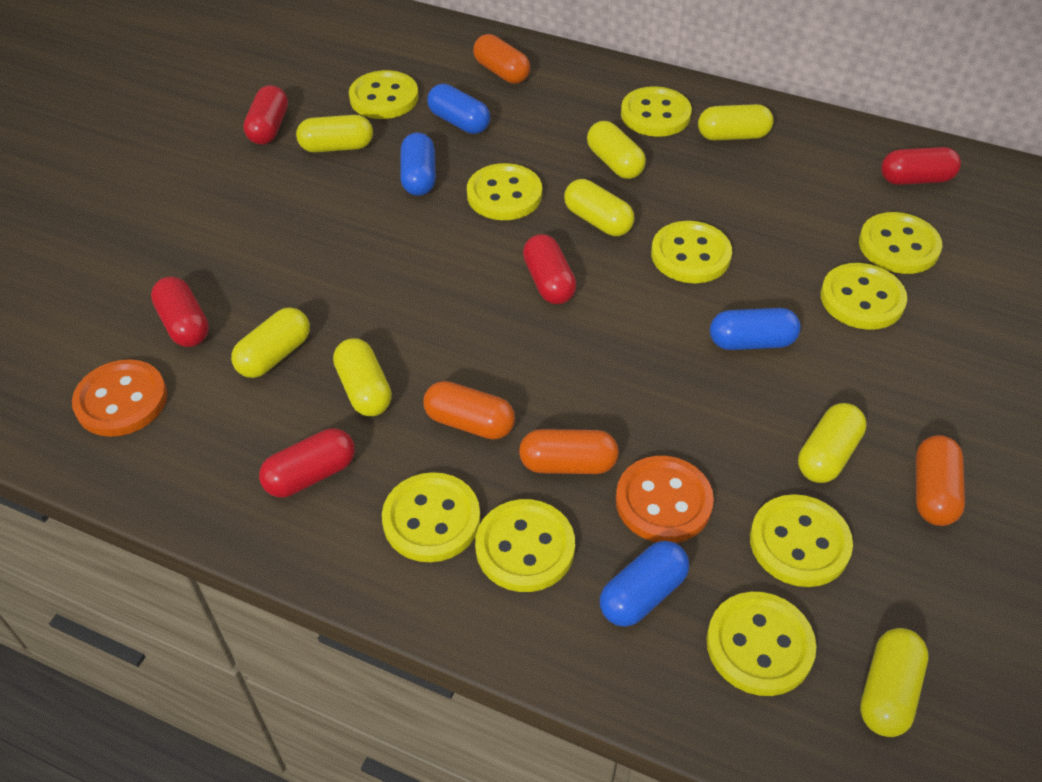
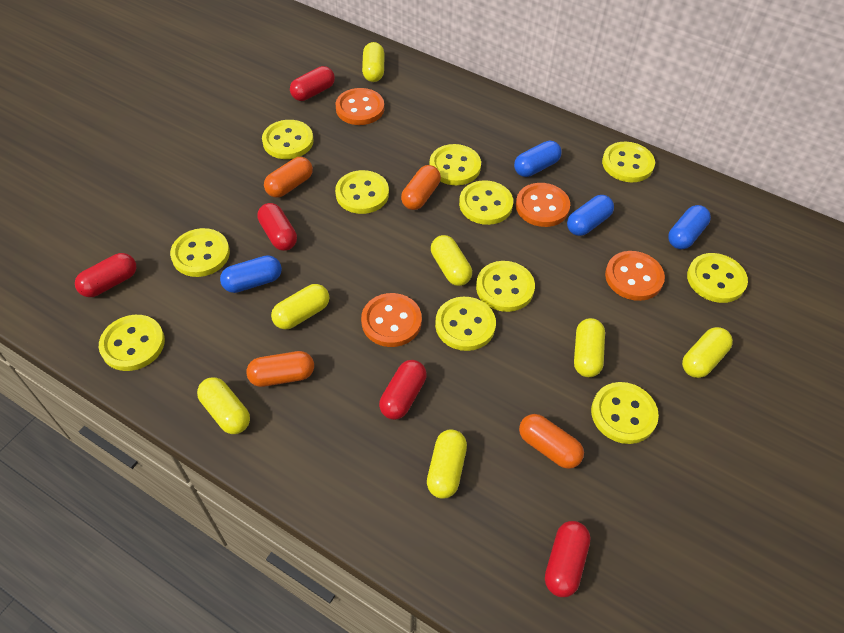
orange button: 2 -> 4
yellow button: 10 -> 11
yellow capsule: 8 -> 7

